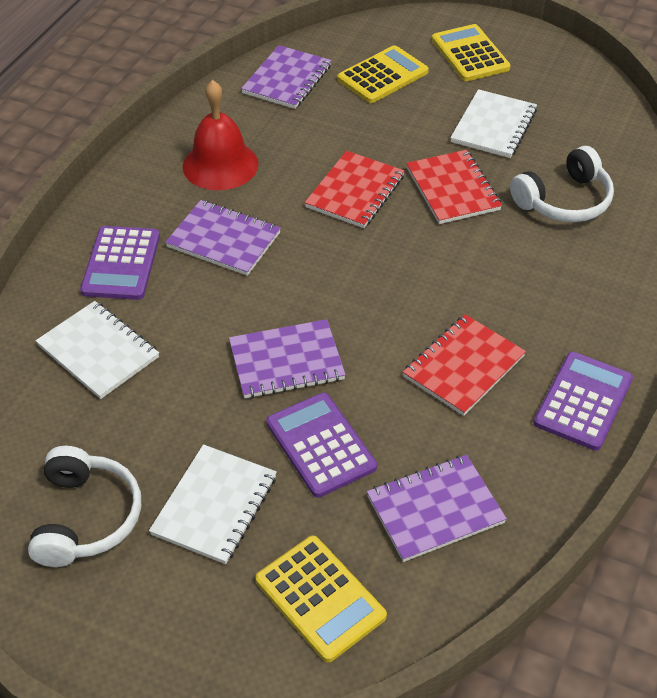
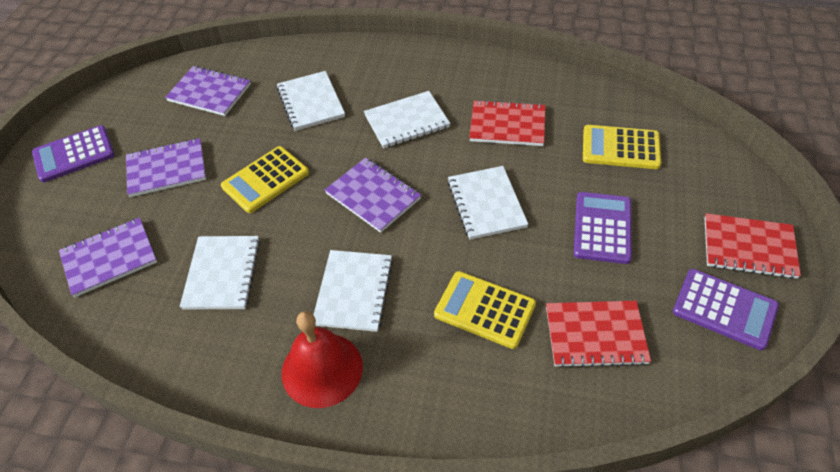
white headphones: 2 -> 0
white notebook: 3 -> 5

